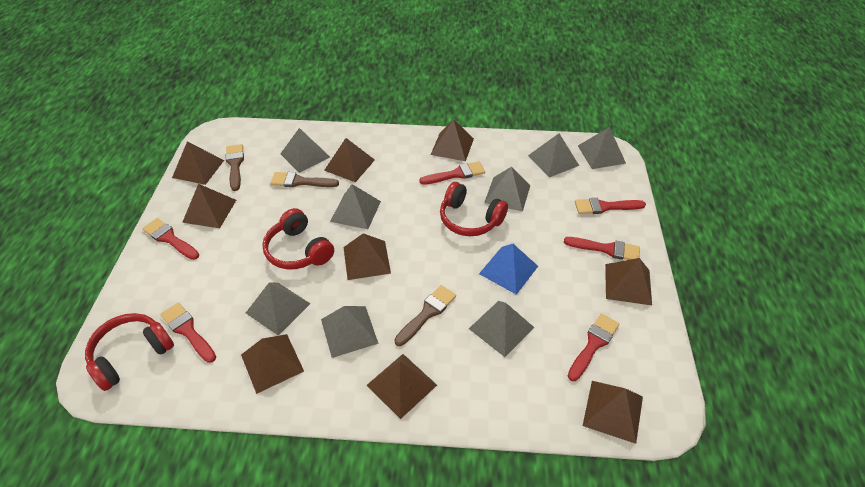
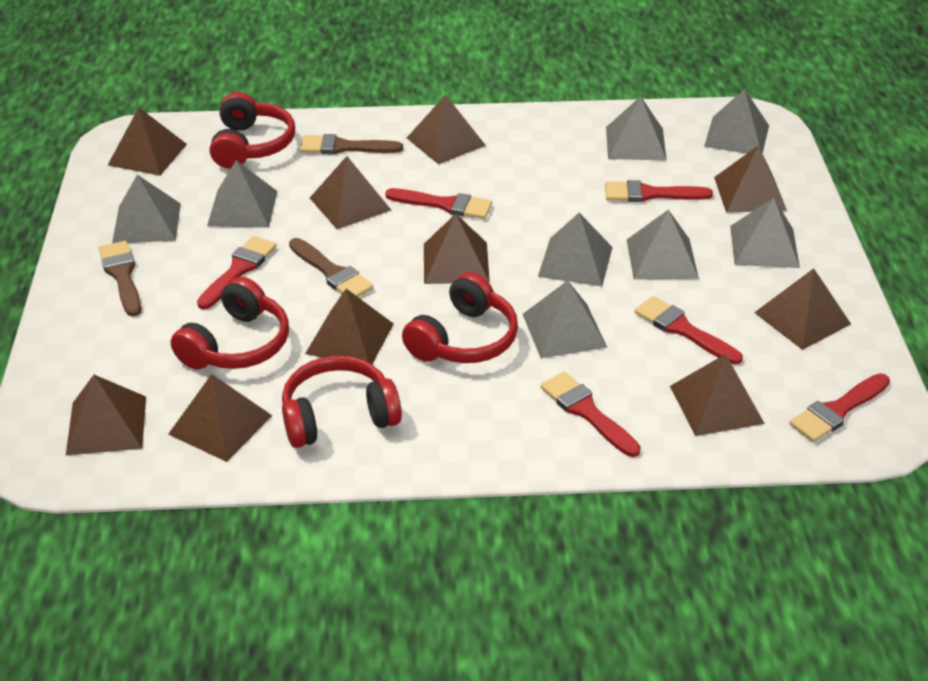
blue pyramid: 1 -> 0
brown pyramid: 9 -> 10
red headphones: 3 -> 4

